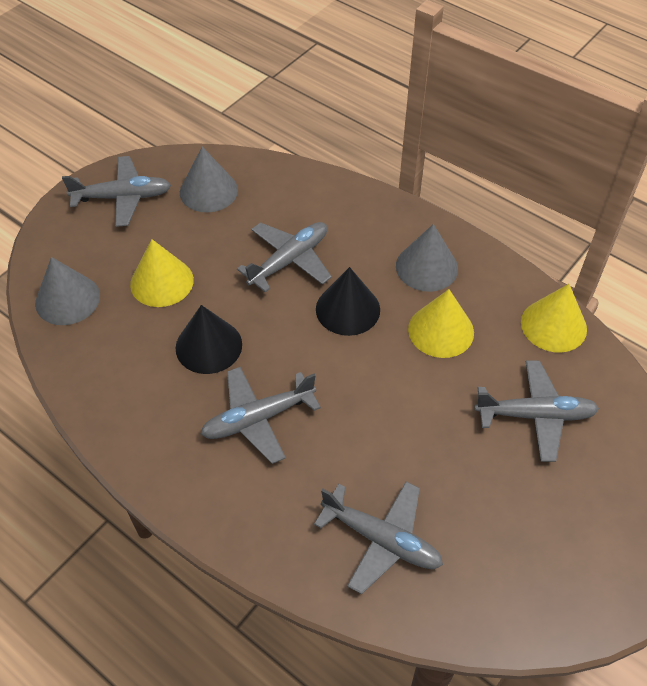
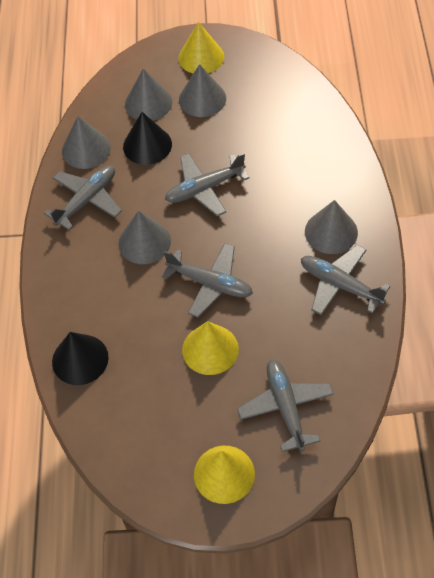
grey cone: 3 -> 5

